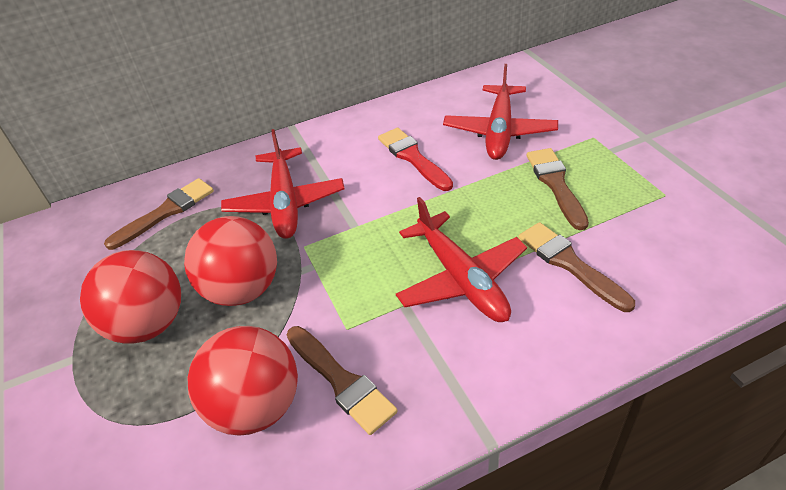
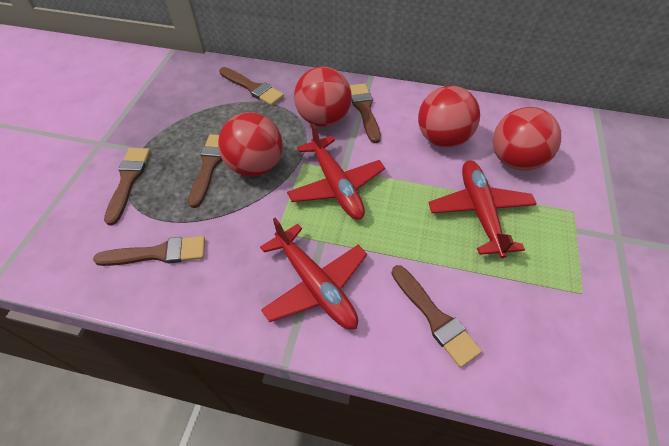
brown brush: 4 -> 6
red ball: 3 -> 4
red brush: 1 -> 0

